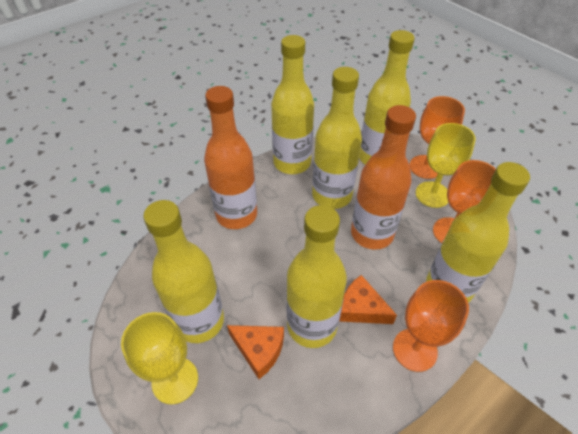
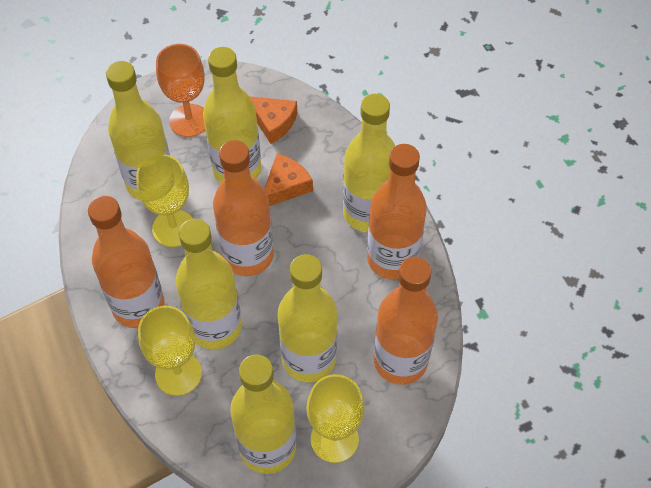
orange bottle: 2 -> 4
orange goblet: 3 -> 1
yellow goblet: 2 -> 3

